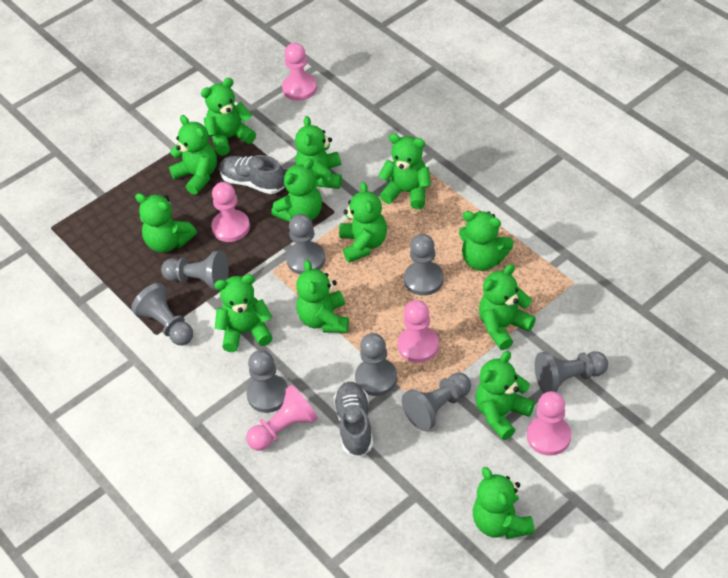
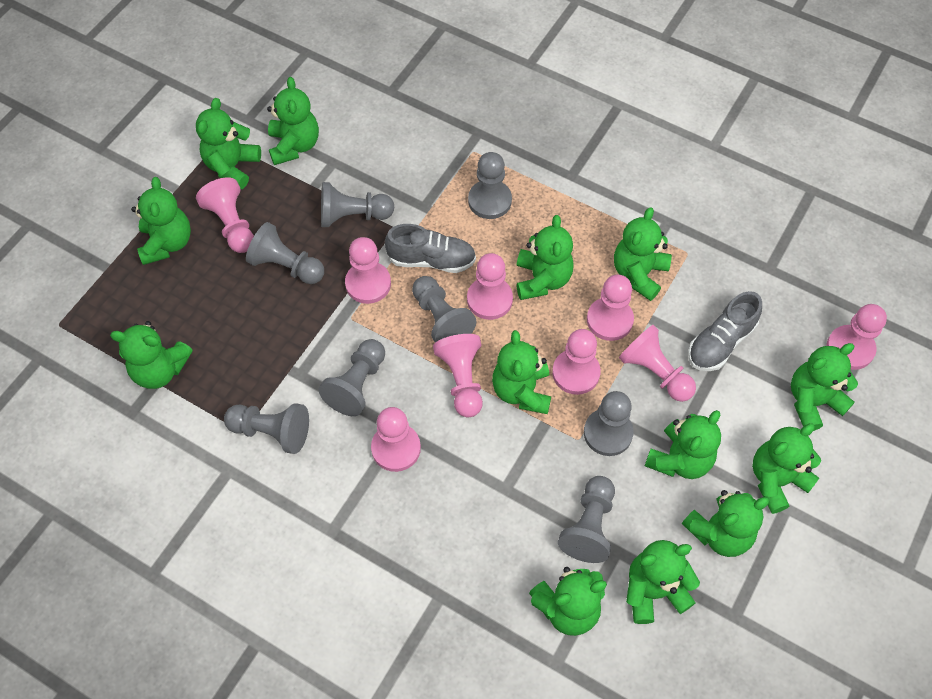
pink pawn: 5 -> 9

